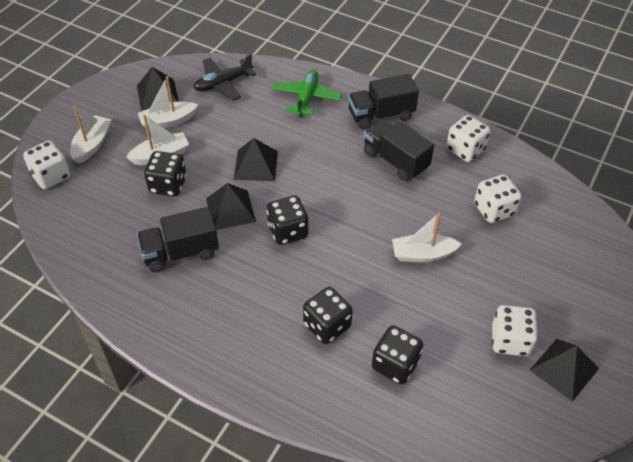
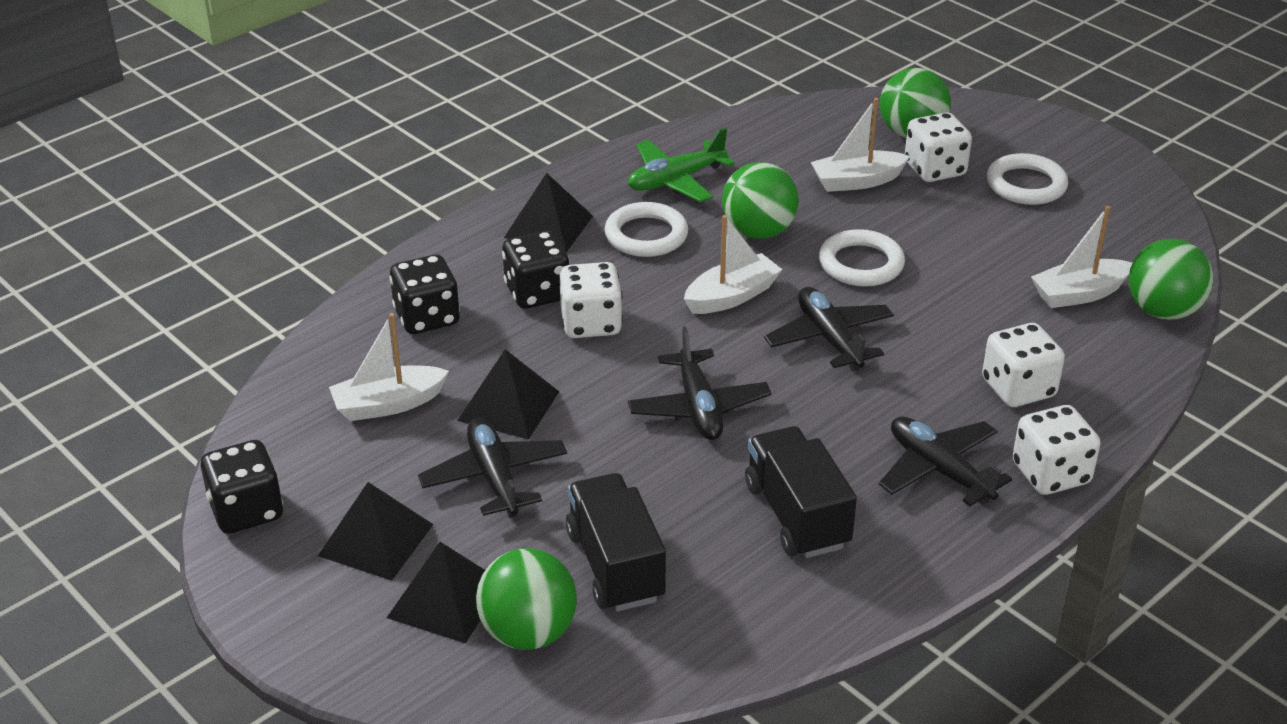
black dice: 4 -> 3
black plane: 1 -> 4
black truck: 3 -> 2
green ball: 0 -> 4
white ring: 0 -> 3

